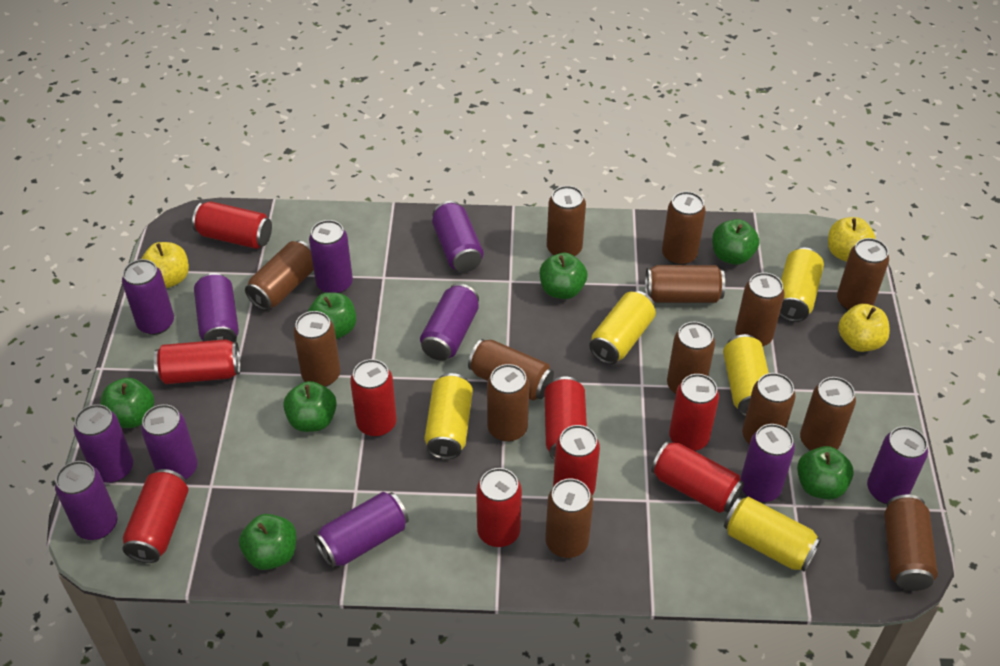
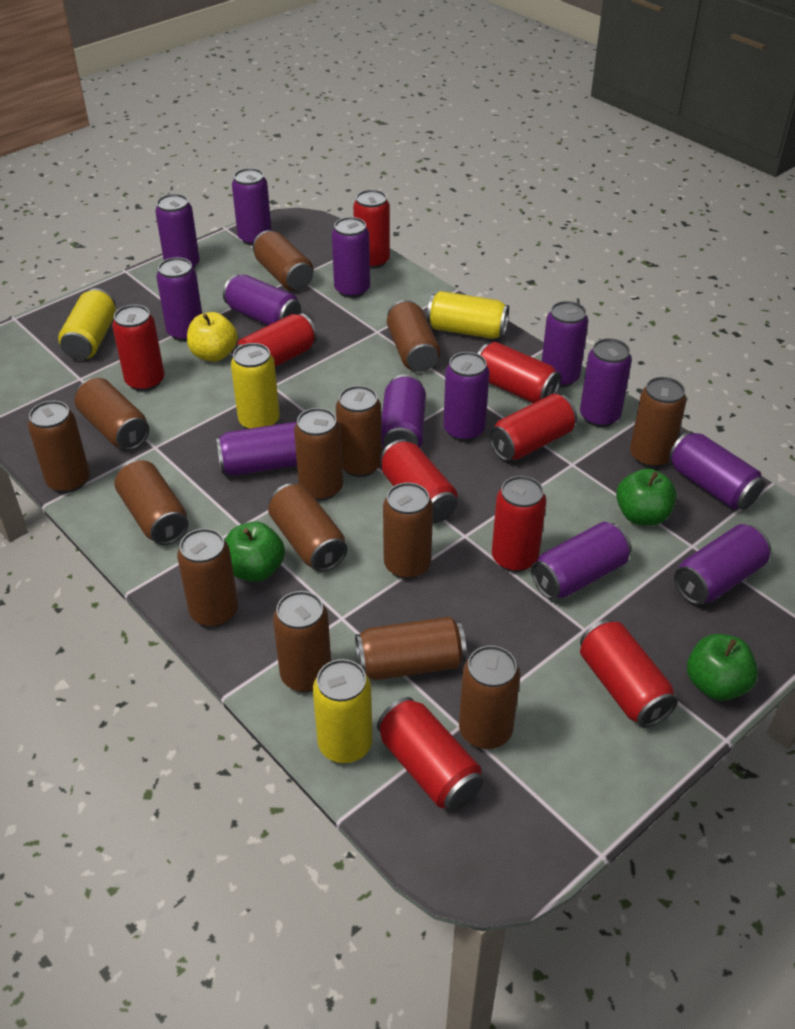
green apple: 7 -> 3
purple can: 11 -> 13
yellow apple: 3 -> 1
yellow can: 5 -> 4

